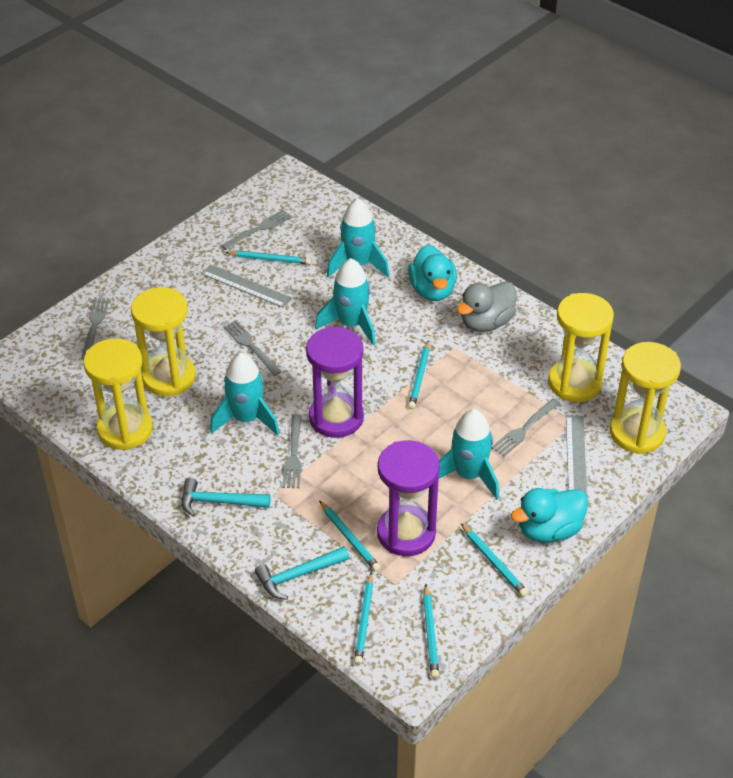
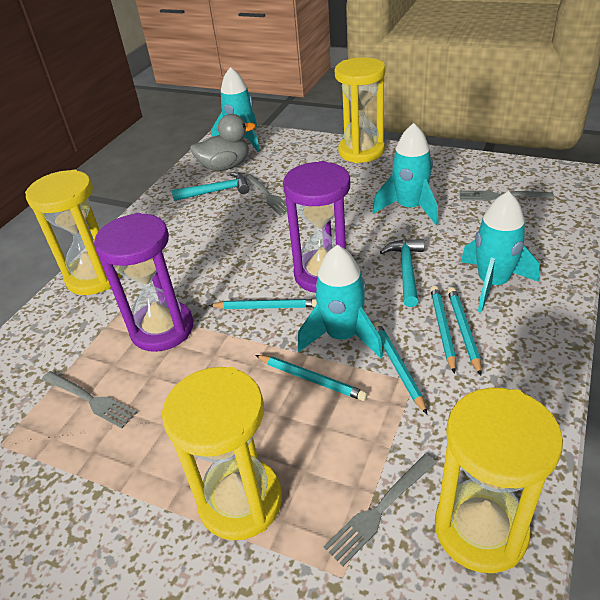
grey fork: 5 -> 4
grey ruler: 2 -> 0
turquoise duck: 2 -> 0
turquoise pencil: 6 -> 5

